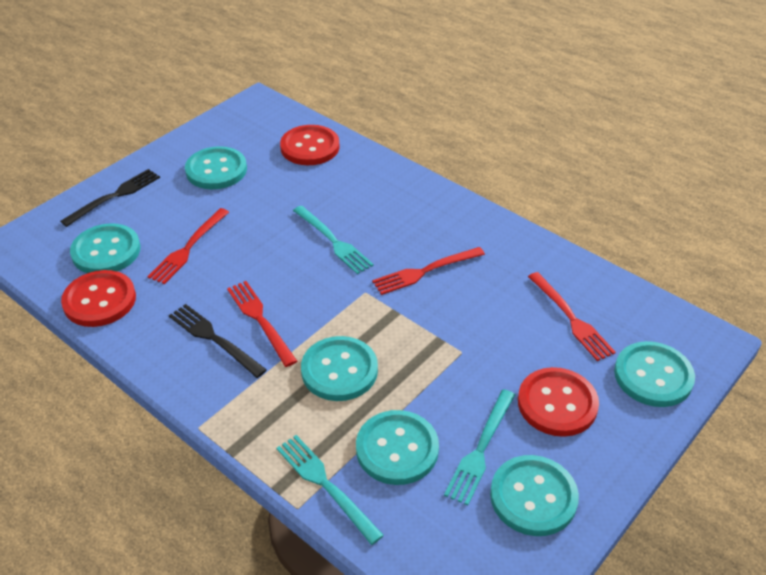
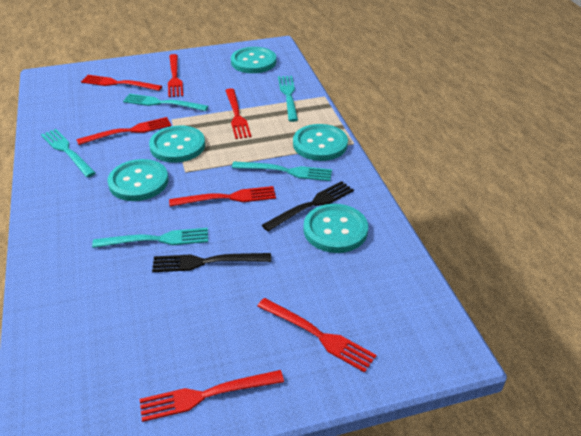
red button: 3 -> 0
red fork: 4 -> 7
turquoise button: 6 -> 5
turquoise fork: 3 -> 5

